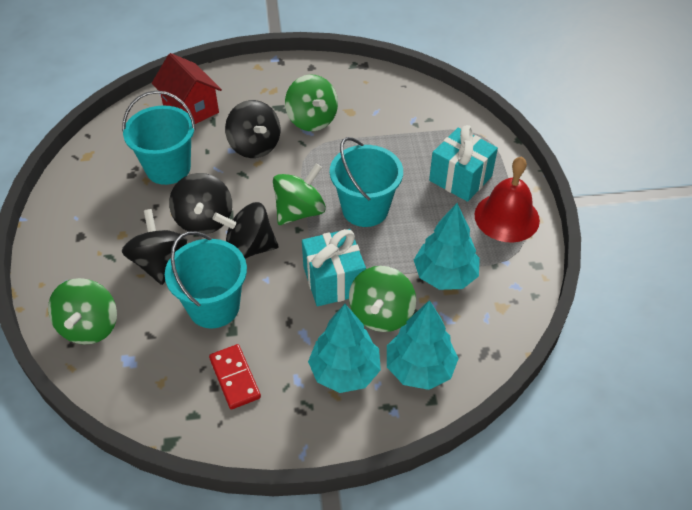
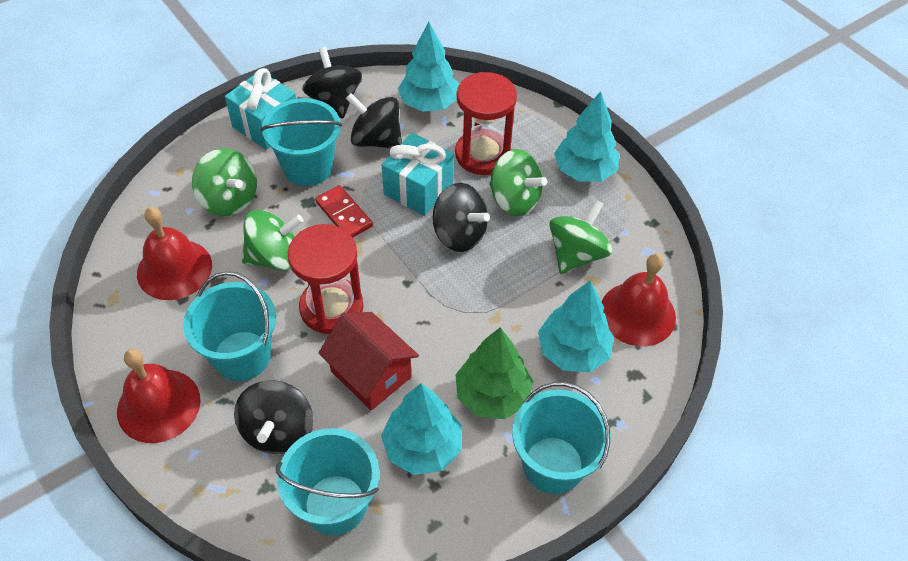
green tree: 0 -> 1
red bell: 1 -> 3
red hourglass: 0 -> 2
turquoise bucket: 3 -> 4
turquoise tree: 3 -> 4

